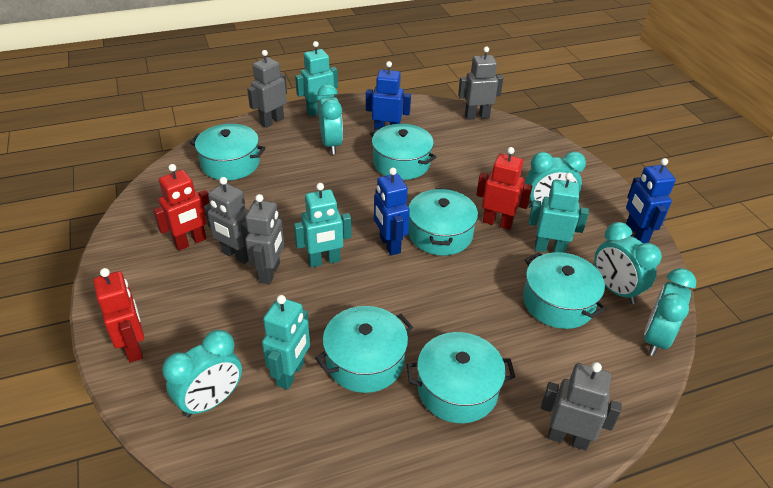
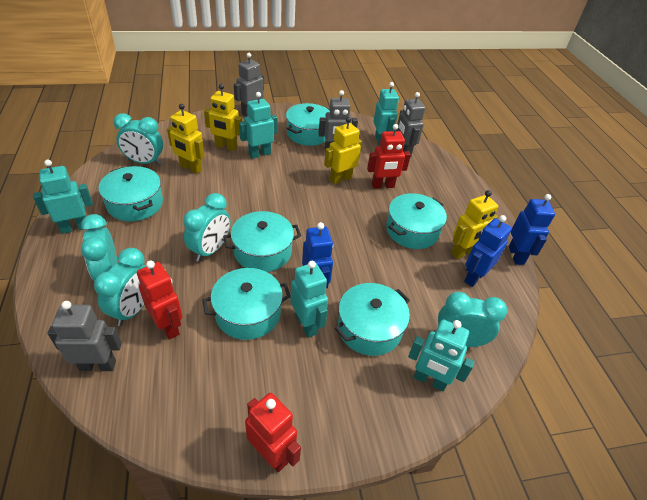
grey robot: 5 -> 4
turquoise robot: 4 -> 5
yellow robot: 0 -> 4

